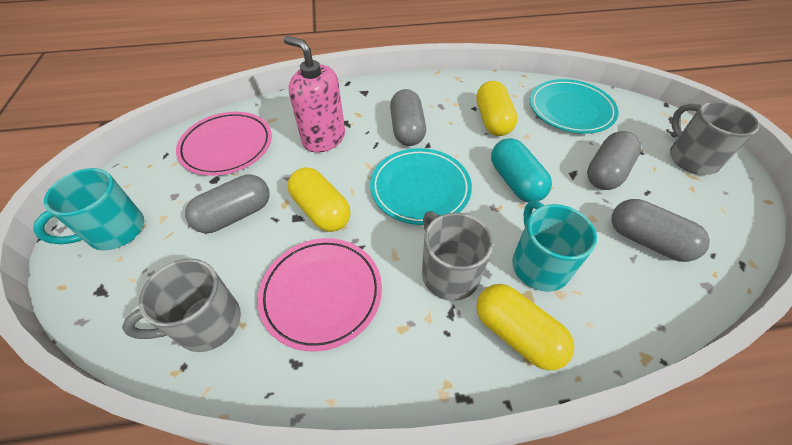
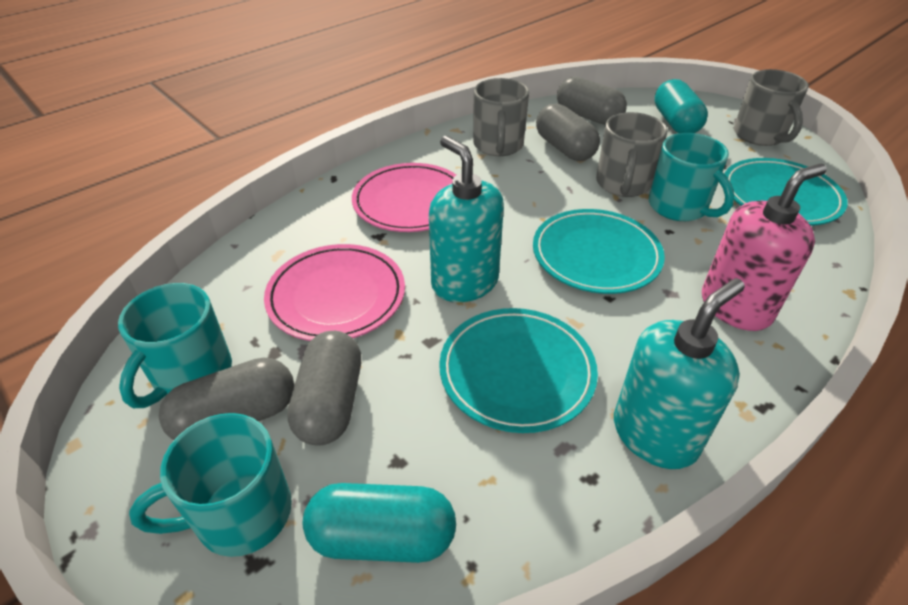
turquoise capsule: 1 -> 2
turquoise mug: 2 -> 3
turquoise plate: 2 -> 3
turquoise soap dispenser: 0 -> 2
yellow capsule: 3 -> 0

